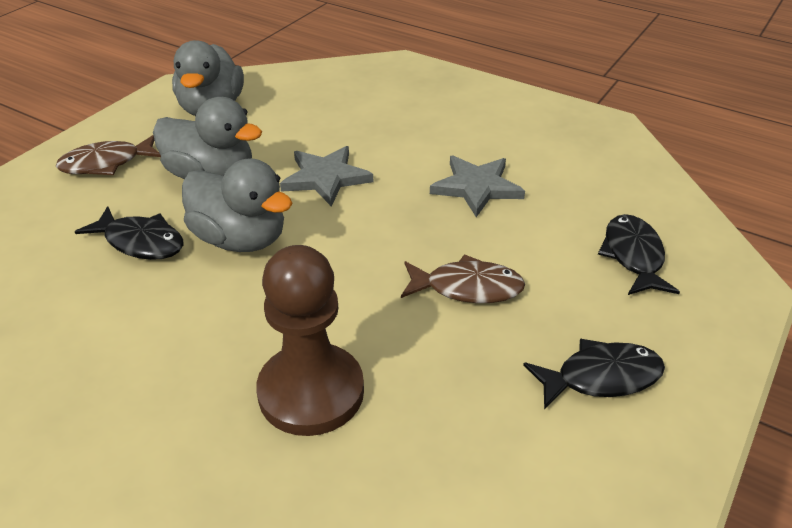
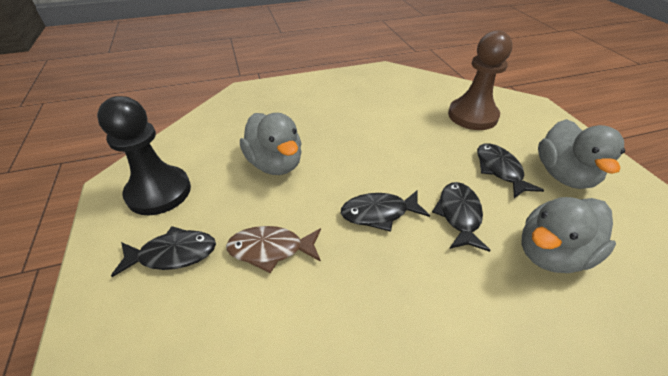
black fish: 3 -> 4
black pawn: 0 -> 1
brown fish: 2 -> 1
grey star: 2 -> 0

